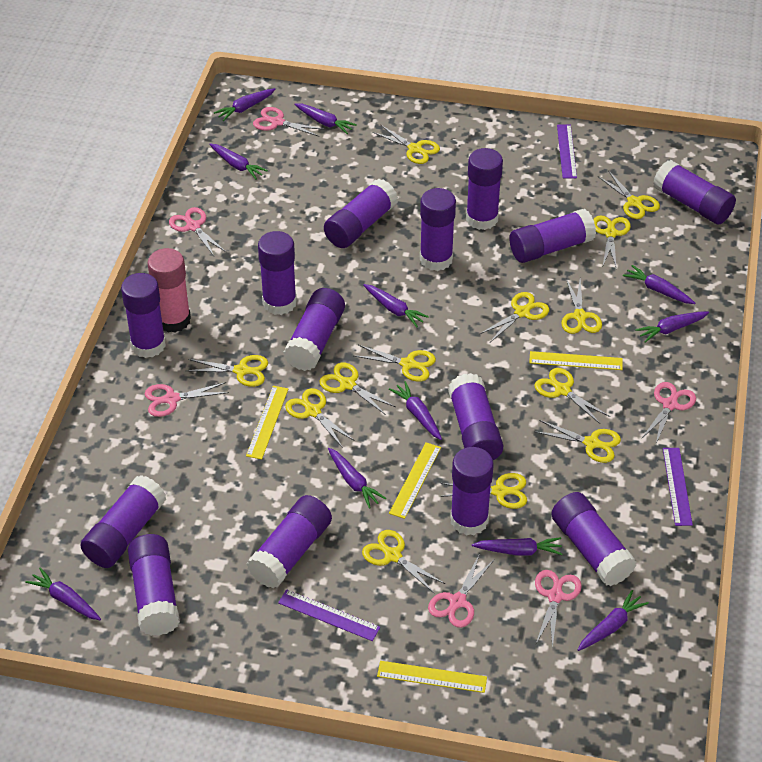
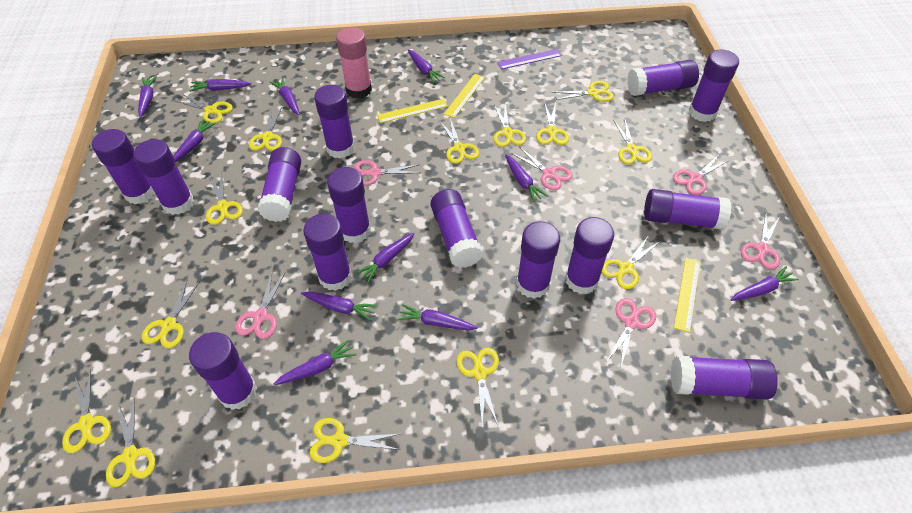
purple ruler: 3 -> 1
yellow ruler: 4 -> 3
yellow scissors: 13 -> 14

